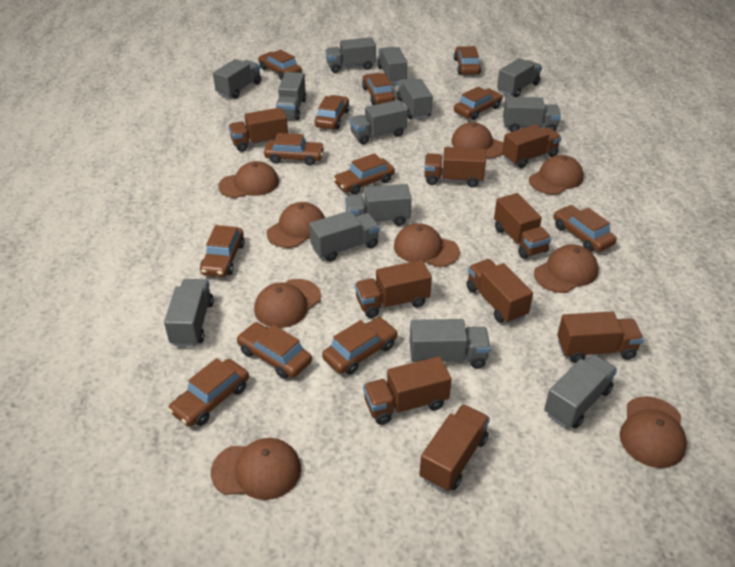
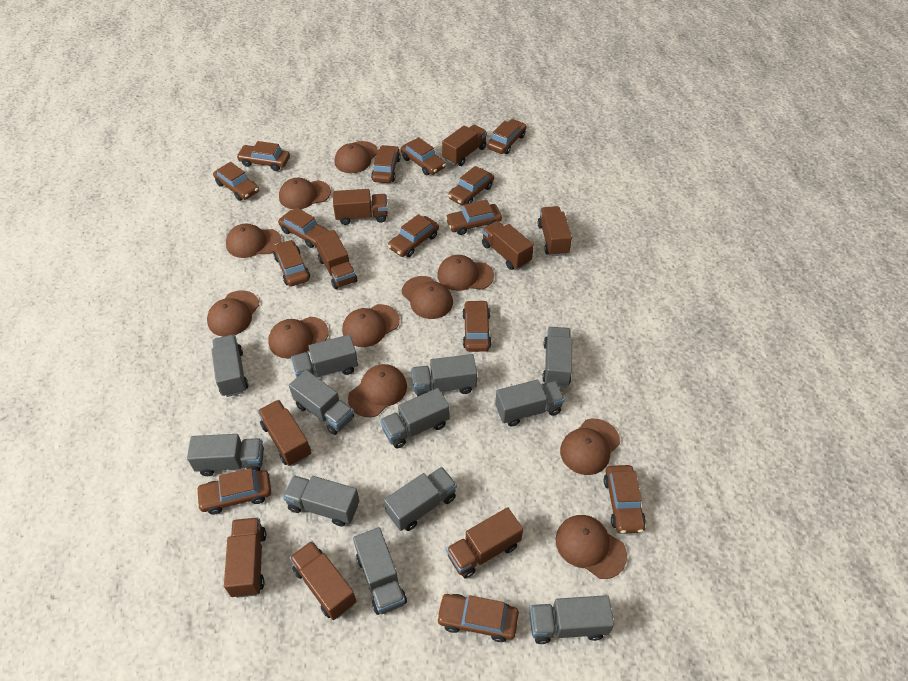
brown cap: 9 -> 11
brown car: 12 -> 14
grey truck: 13 -> 12

